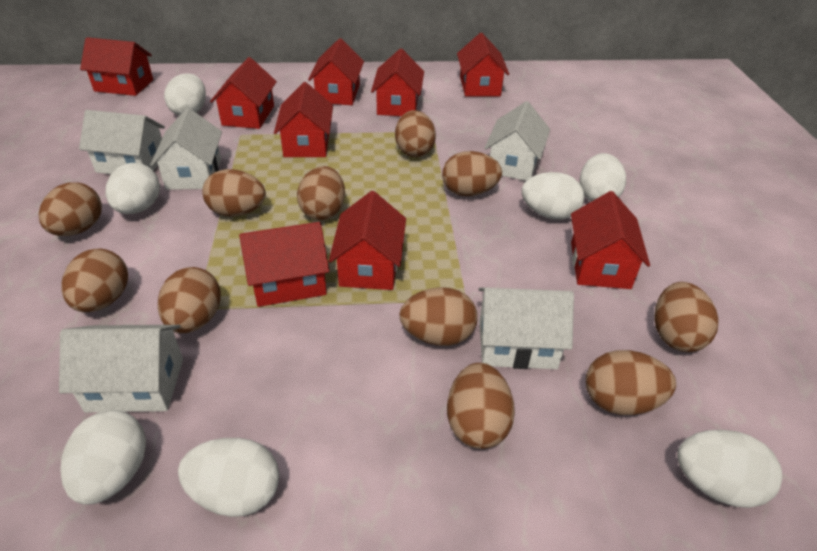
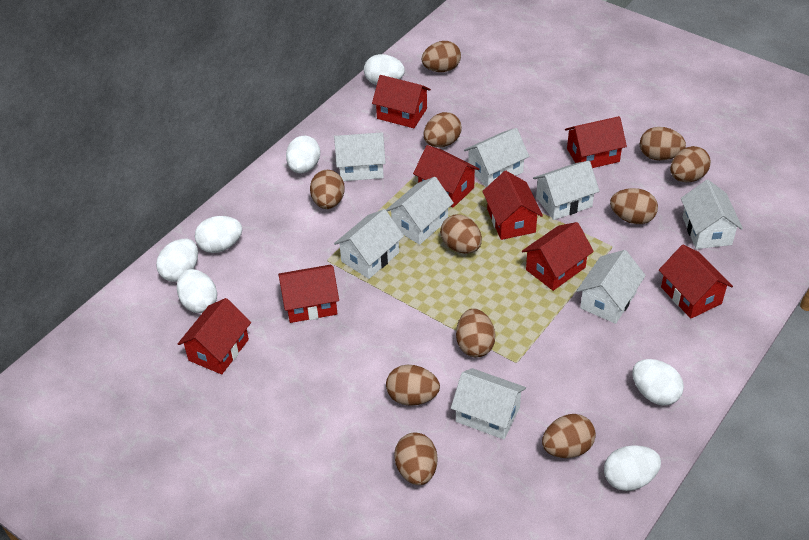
red house: 9 -> 8
white house: 5 -> 8

